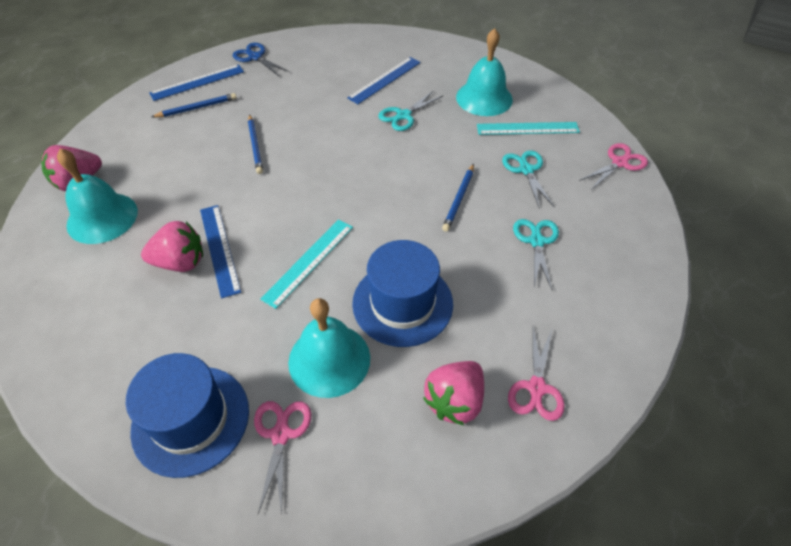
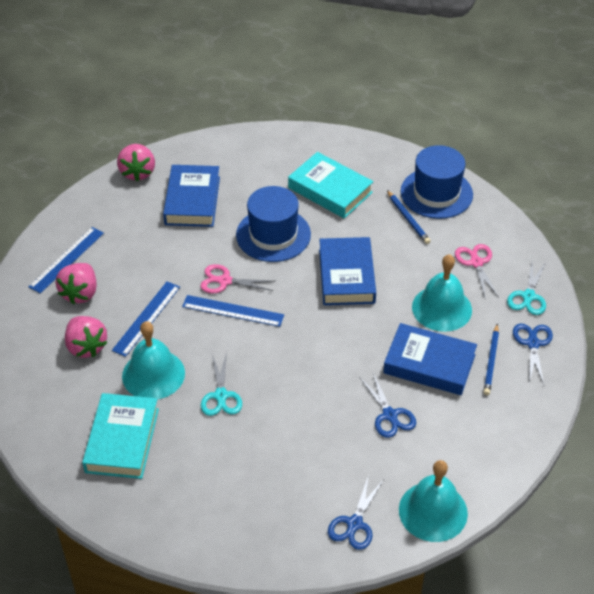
blue book: 0 -> 3
blue pencil: 3 -> 2
blue scissors: 1 -> 3
pink scissors: 3 -> 2
turquoise book: 0 -> 2
turquoise ruler: 2 -> 0
turquoise scissors: 3 -> 2

